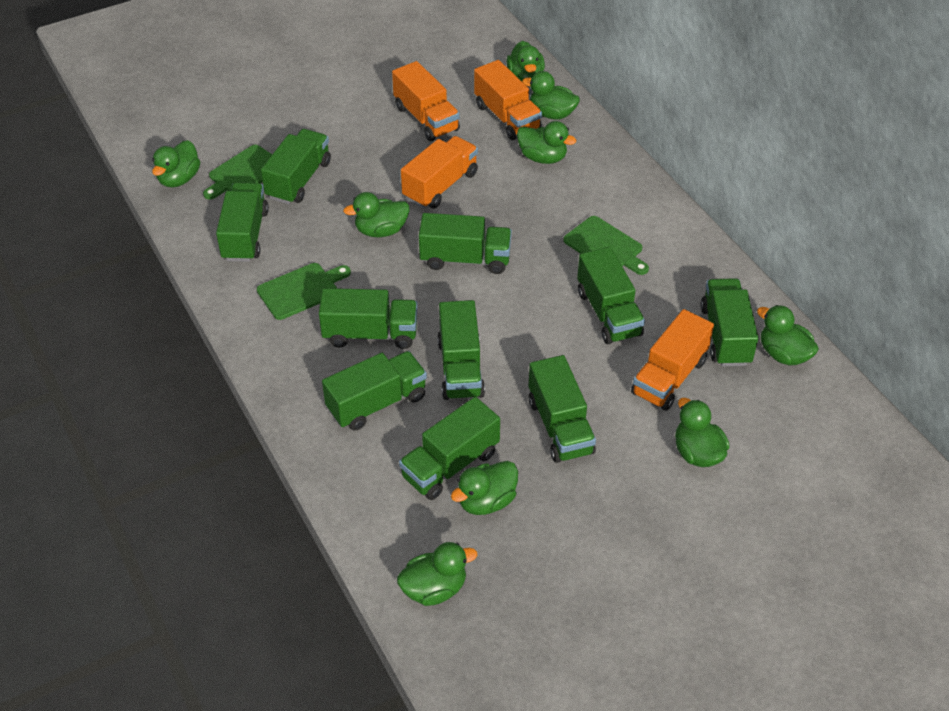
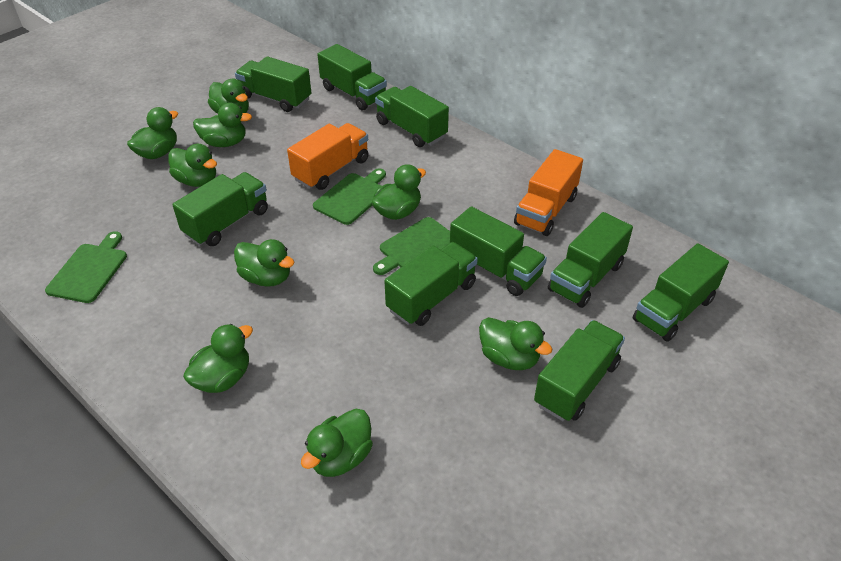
green truck: 10 -> 9
orange truck: 4 -> 2

